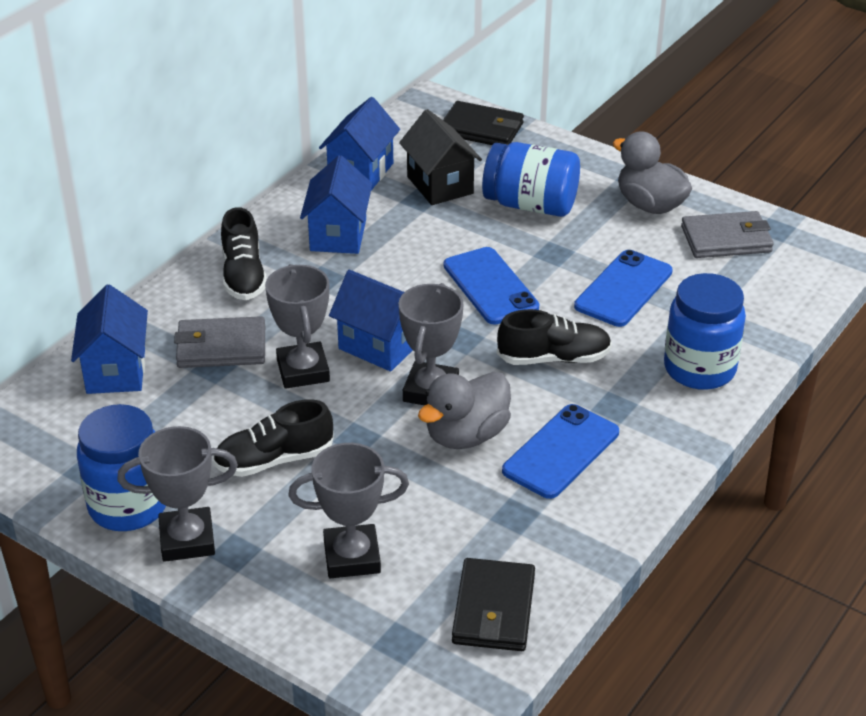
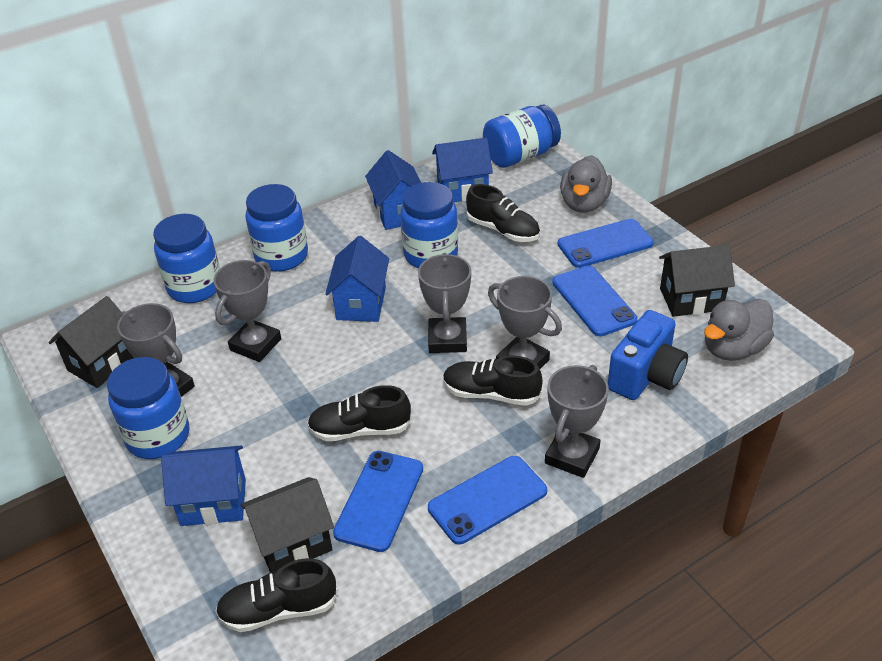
black house: 1 -> 3
black shoe: 3 -> 4
black wallet: 2 -> 0
blue camera: 0 -> 1
blue jar: 3 -> 5
blue phone: 3 -> 4
grey trophy: 4 -> 5
grey wallet: 2 -> 0

